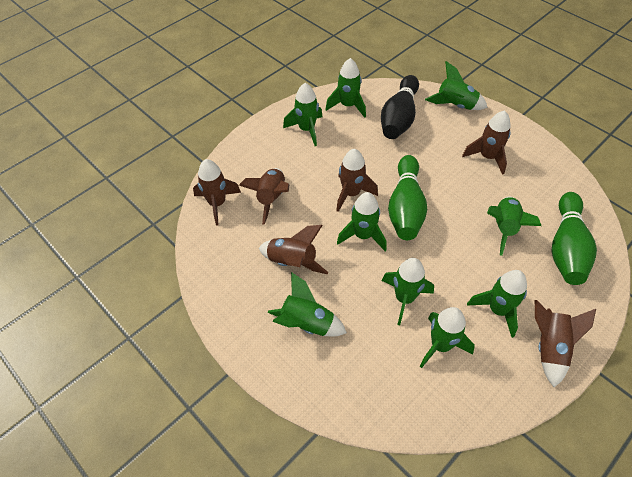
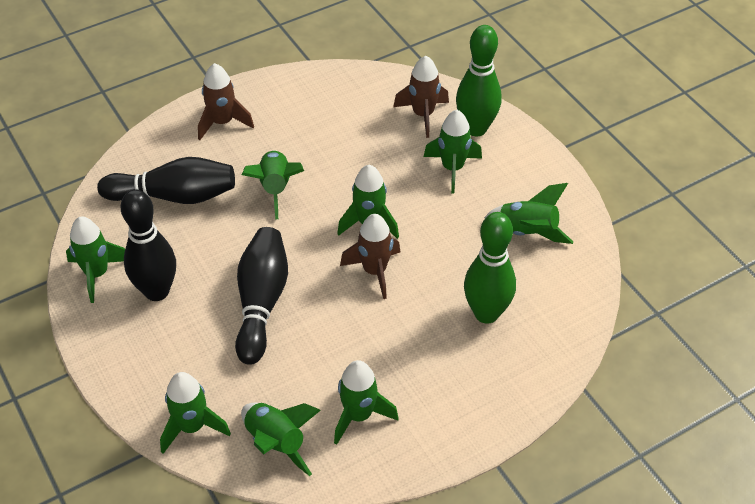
black bowling pin: 1 -> 3
brown rocket: 6 -> 3
green rocket: 9 -> 8

